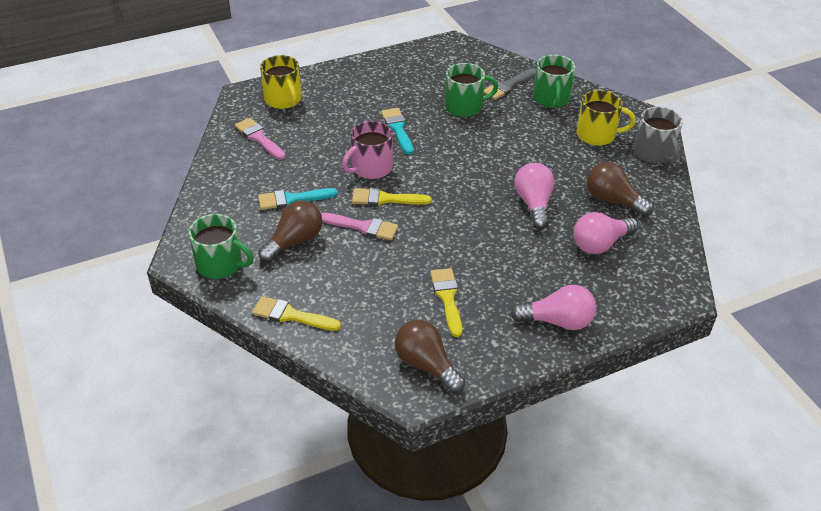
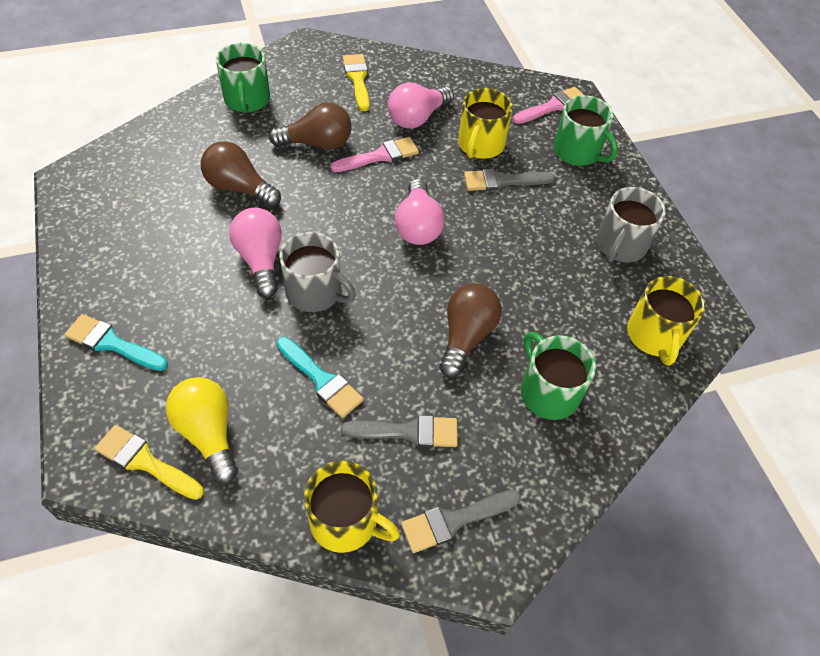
grey brush: 1 -> 3
grey mug: 1 -> 2
pink mug: 1 -> 0
yellow brush: 3 -> 2
yellow light bulb: 0 -> 1
yellow mug: 2 -> 3

